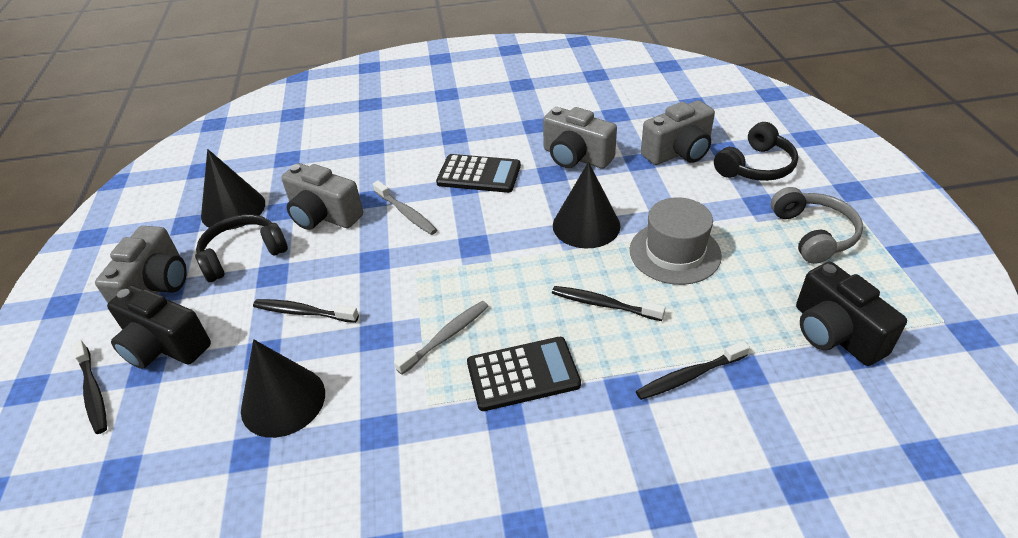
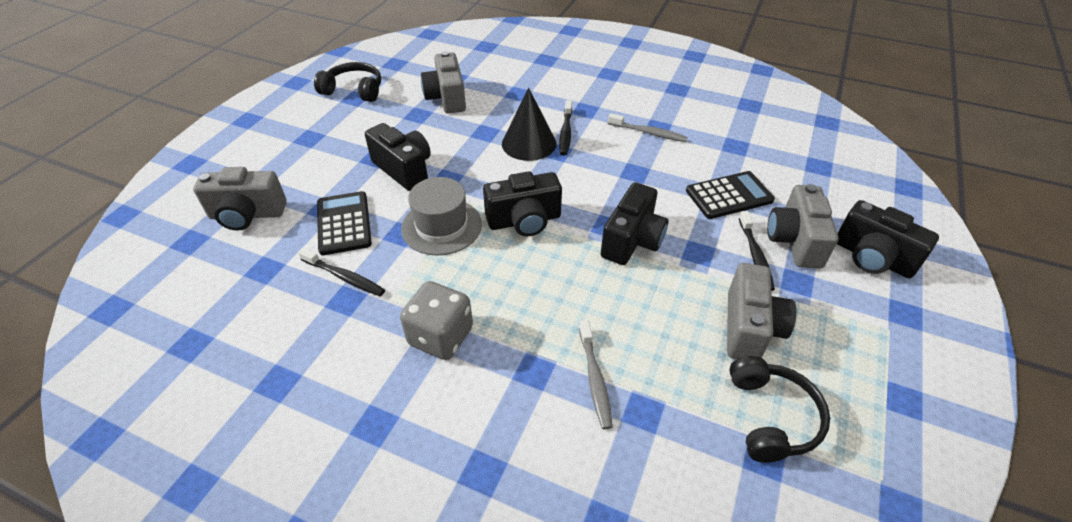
black camera: 2 -> 4
black cone: 3 -> 1
black toothbrush: 4 -> 3
grey dice: 0 -> 1
grey headphones: 1 -> 0

